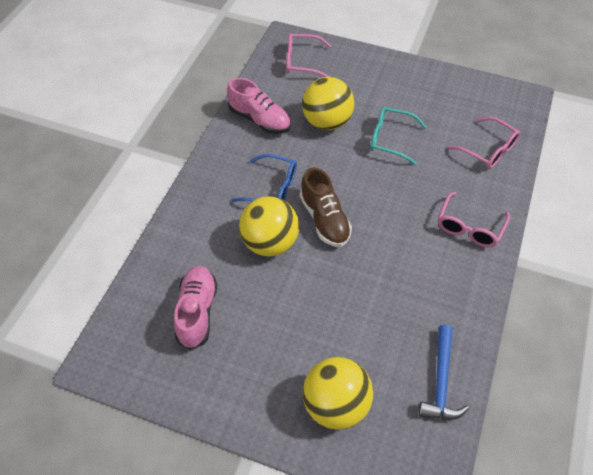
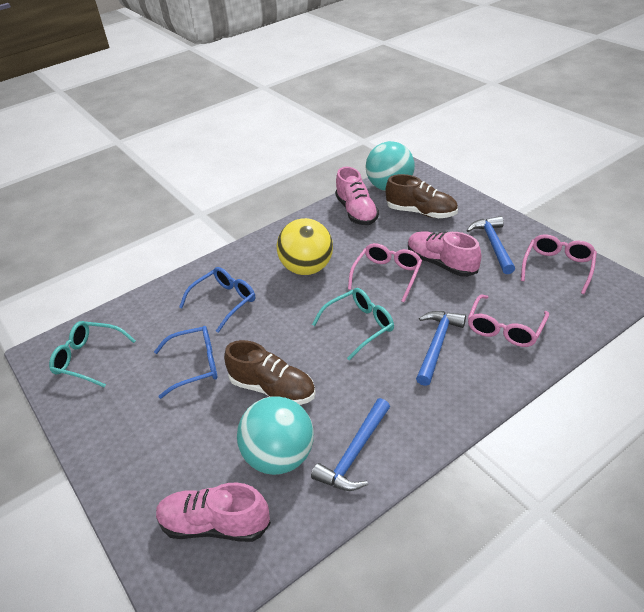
blue glasses: 1 -> 2
blue hammer: 1 -> 3
brown shoe: 1 -> 2
pink shoe: 2 -> 3
turquoise ball: 0 -> 2
turquoise glasses: 1 -> 2
yellow ball: 3 -> 1

